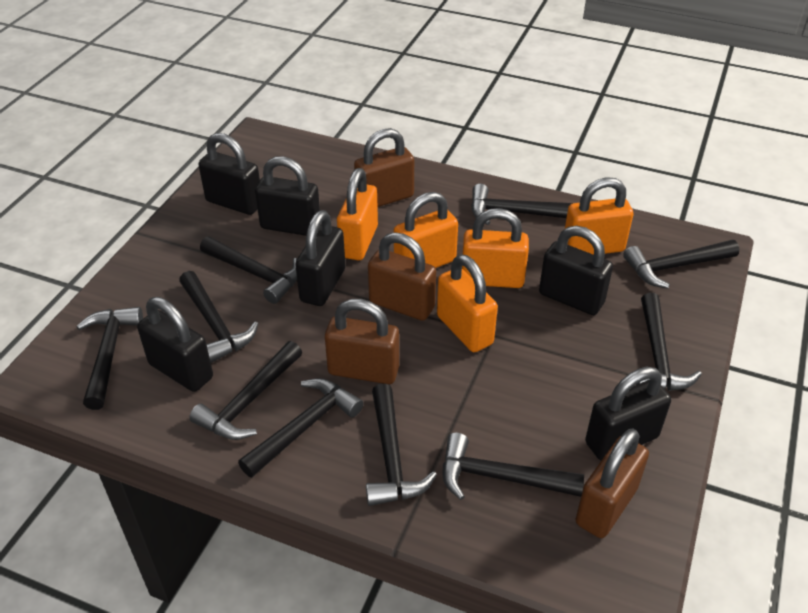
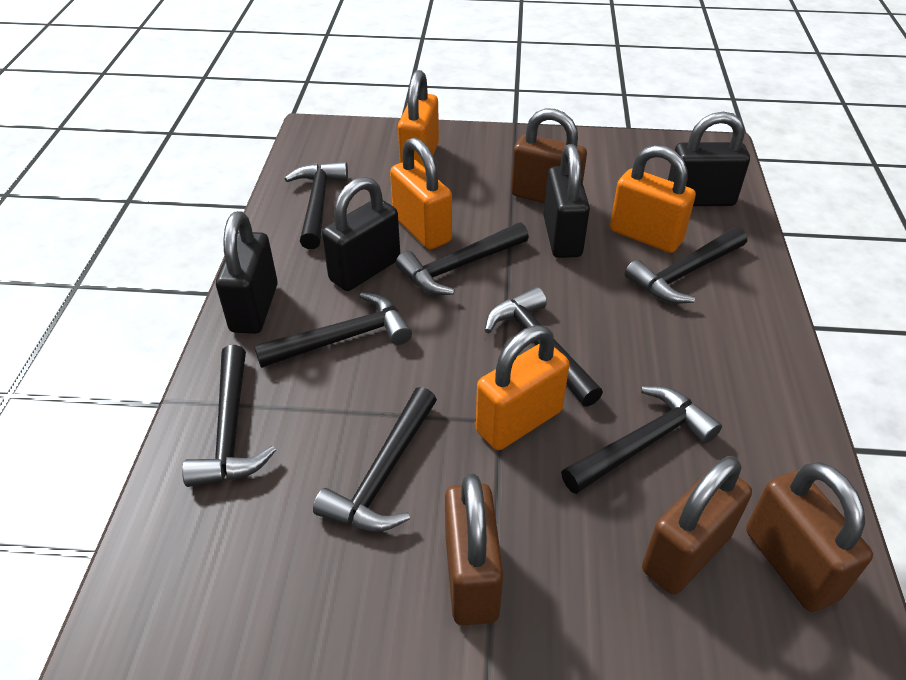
black hammer: 10 -> 8
black padlock: 6 -> 4
orange padlock: 5 -> 4

